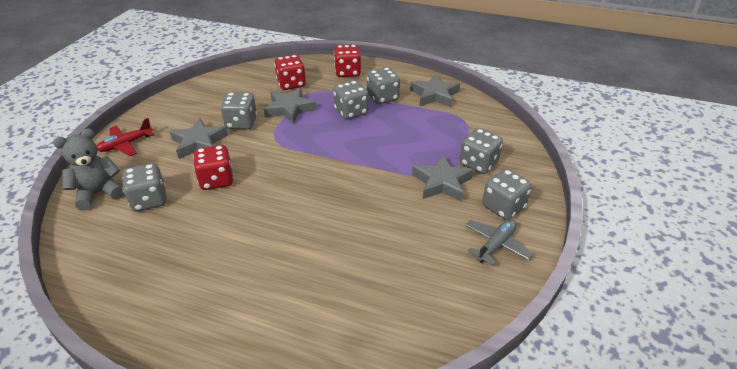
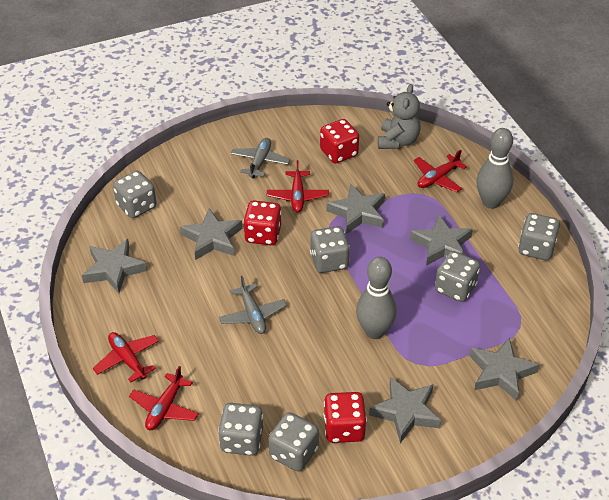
grey bowling pin: 0 -> 2
grey plane: 1 -> 2
grey star: 4 -> 6
red plane: 1 -> 4

